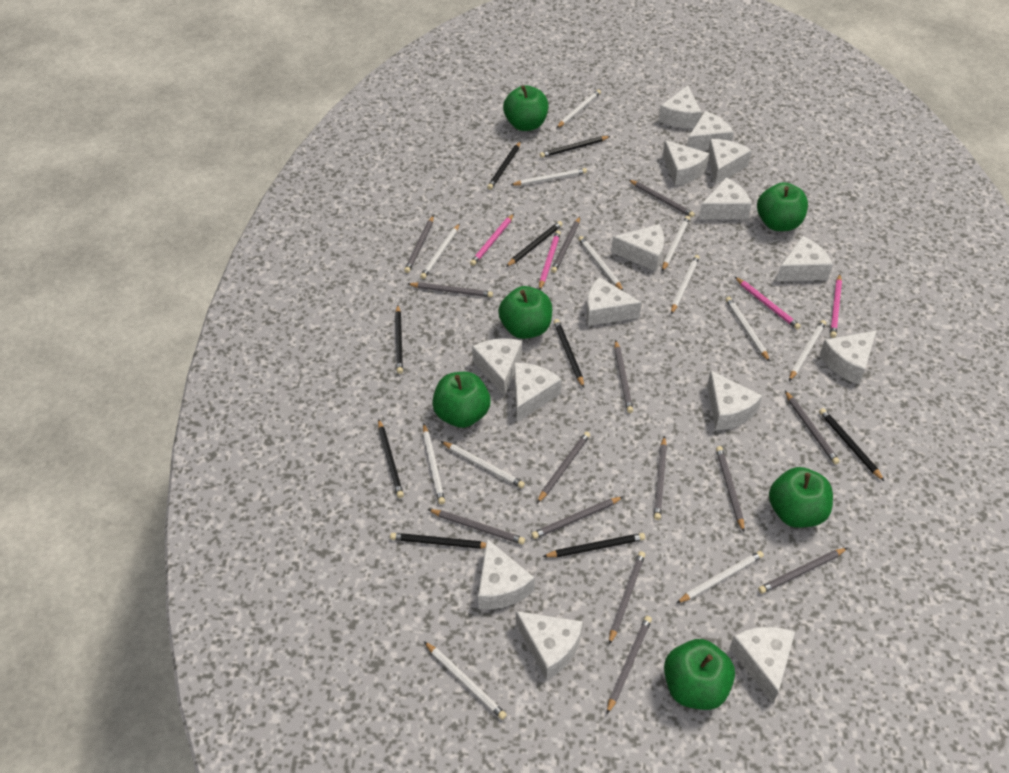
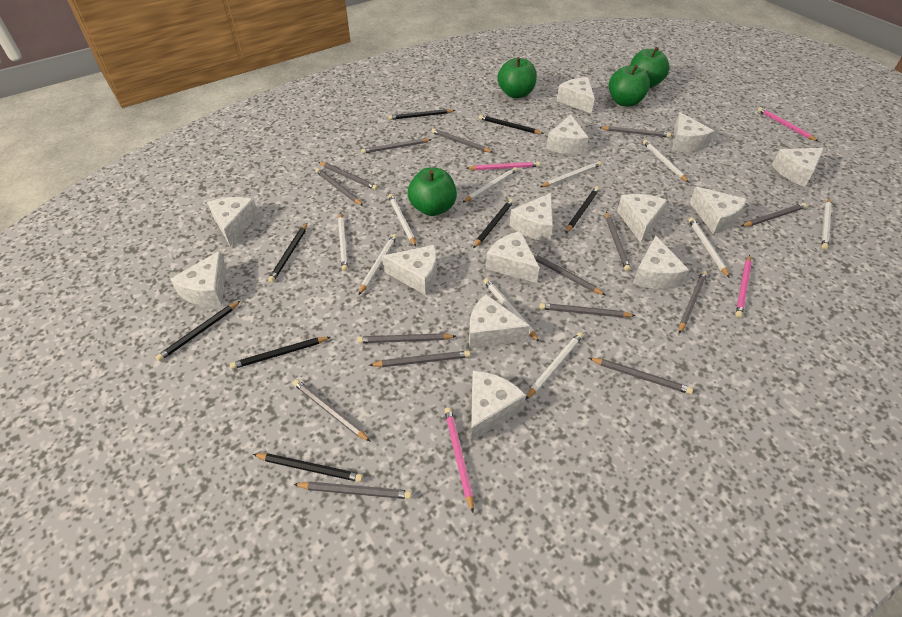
black pencil: 9 -> 8
green apple: 6 -> 4
grey pencil: 14 -> 15
white cheese: 15 -> 14
white pencil: 12 -> 10

